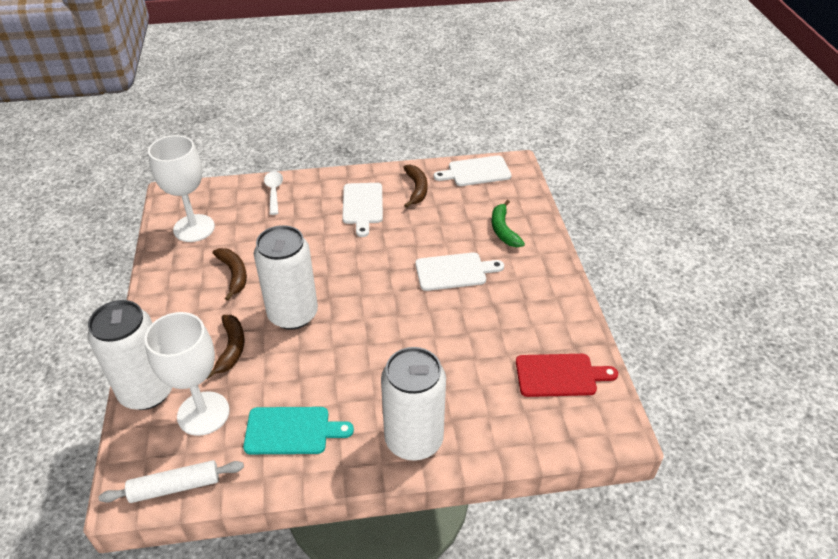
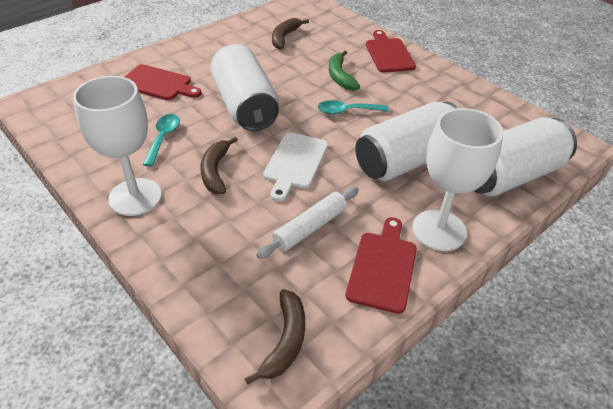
red cutting board: 1 -> 3
turquoise cutting board: 1 -> 0
turquoise spoon: 0 -> 2
white cutting board: 3 -> 1
white spoon: 1 -> 0

